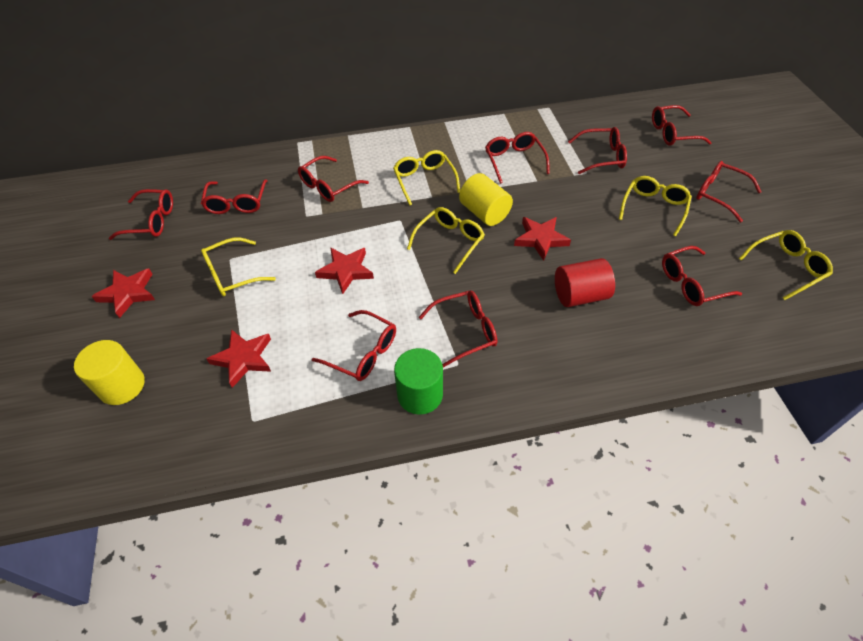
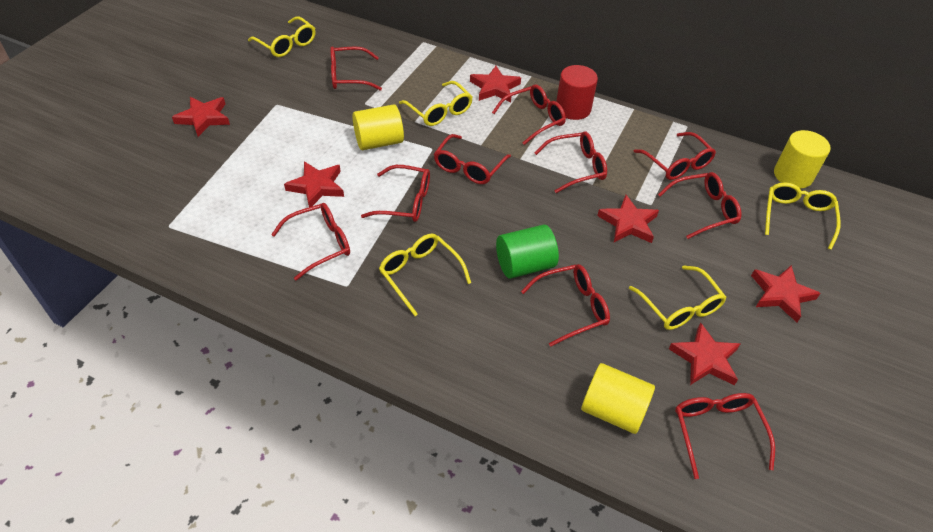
red star: 4 -> 6
yellow cylinder: 2 -> 3

